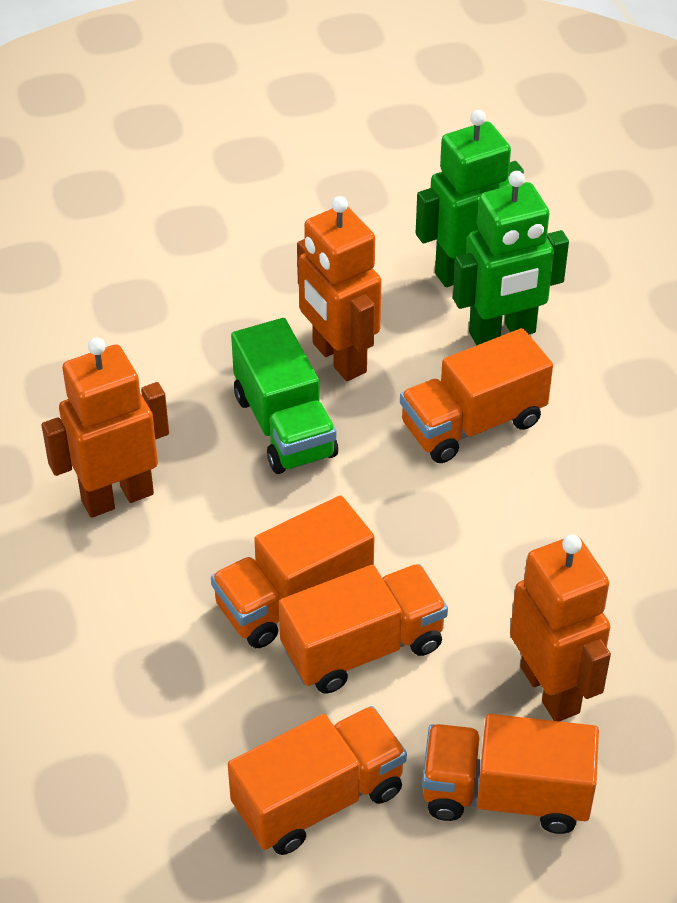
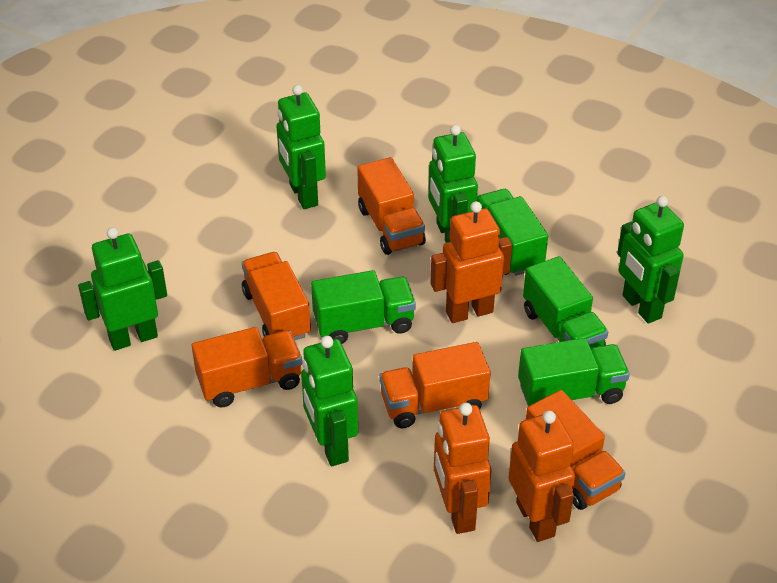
green robot: 2 -> 5
green truck: 1 -> 4

